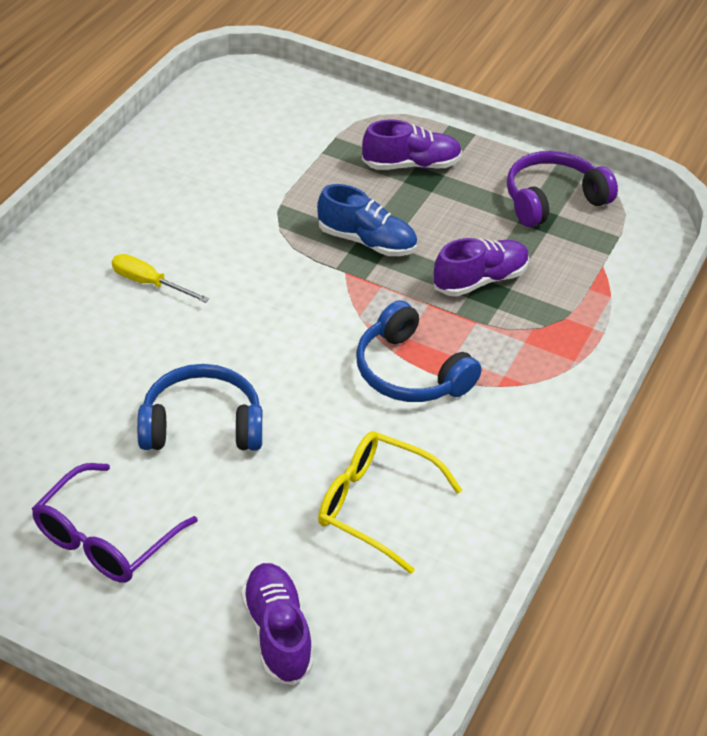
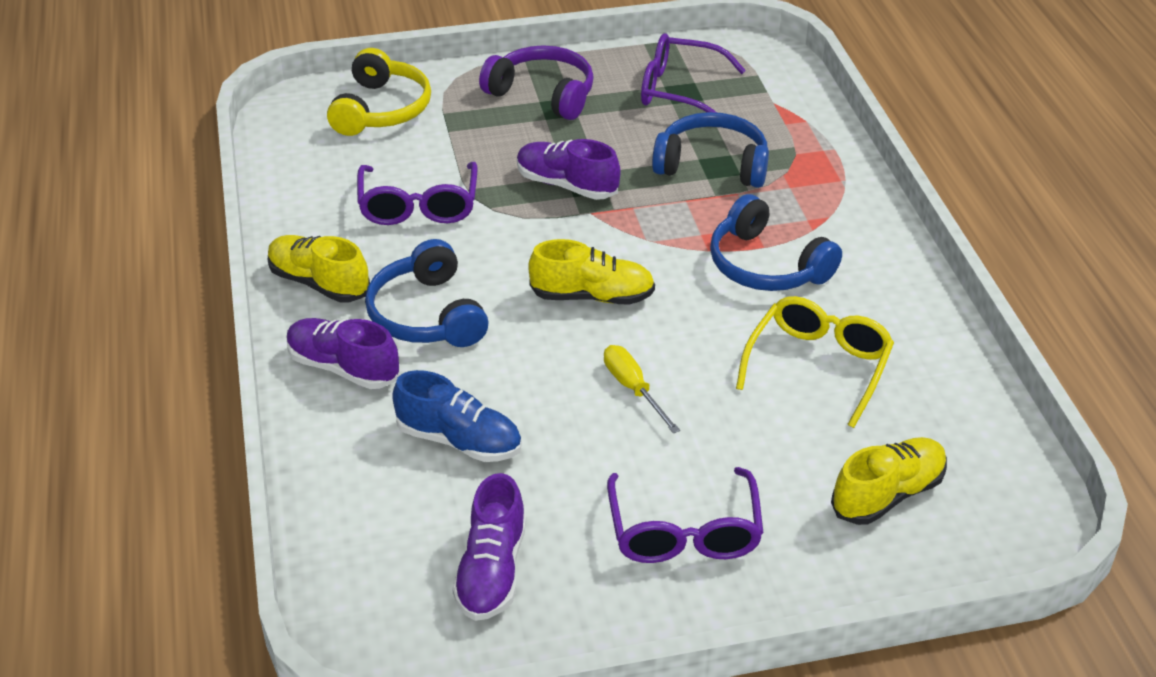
blue headphones: 2 -> 3
purple glasses: 1 -> 3
yellow headphones: 0 -> 1
yellow shoe: 0 -> 3

